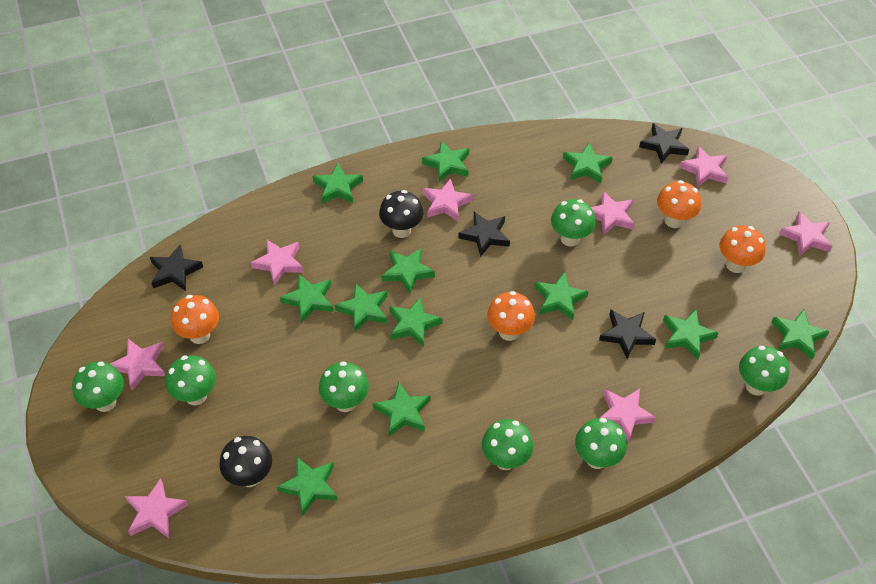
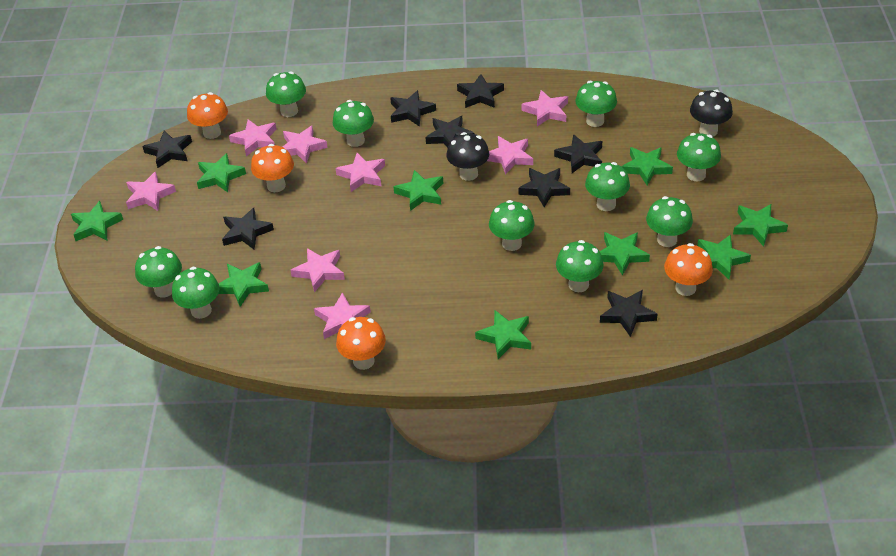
black star: 4 -> 8
green mushroom: 7 -> 10
green star: 12 -> 9

